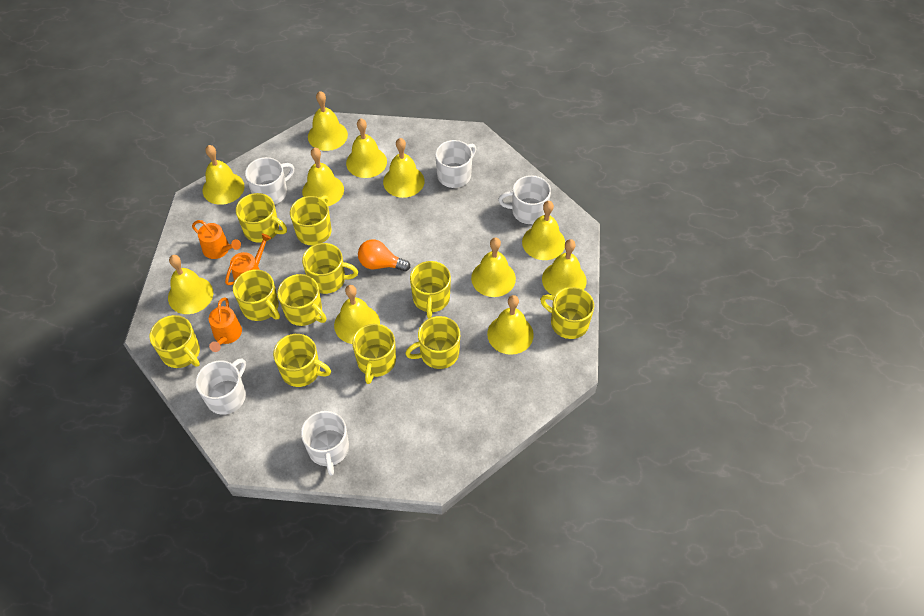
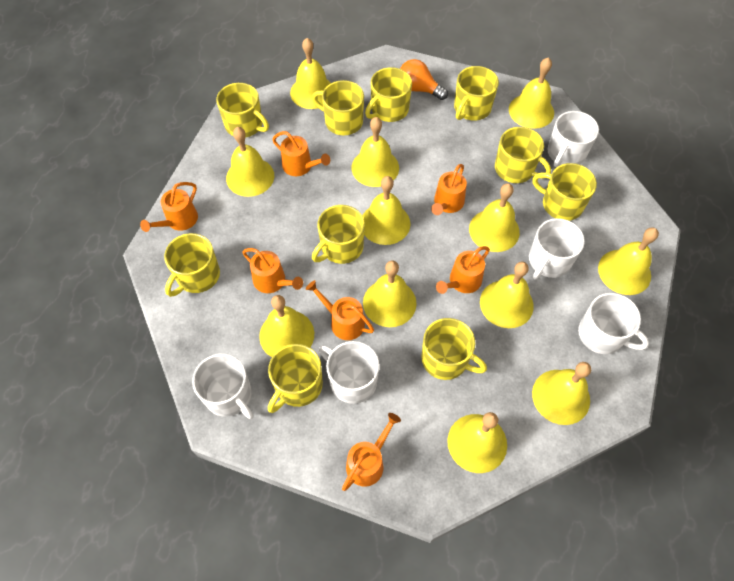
orange watering can: 3 -> 7
yellow bell: 11 -> 12
yellow mug: 11 -> 10

